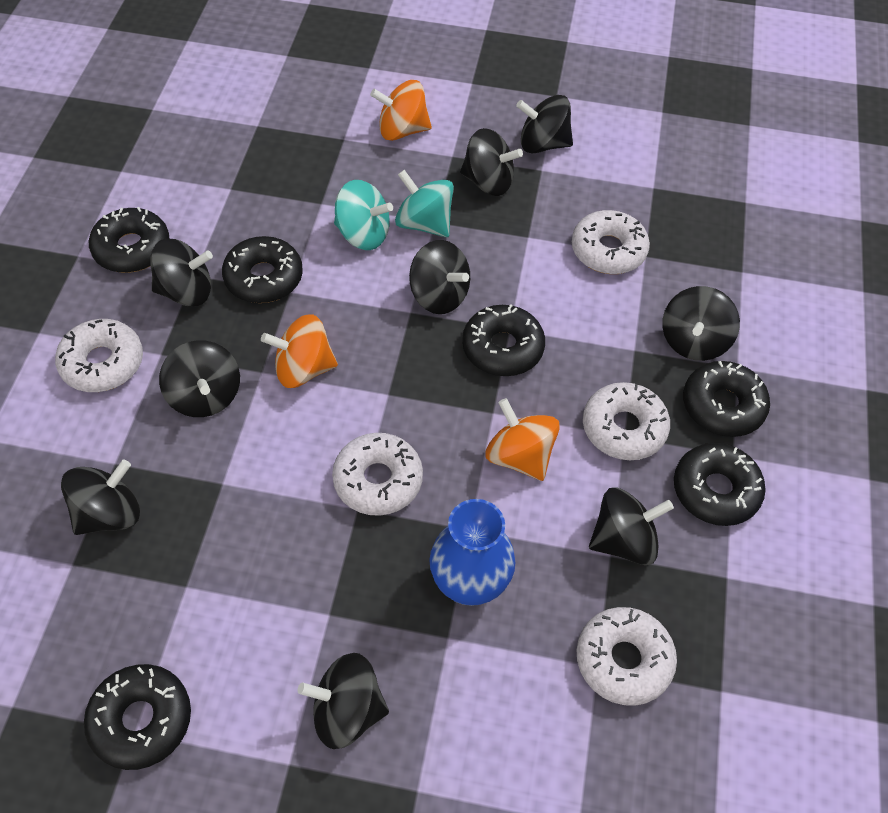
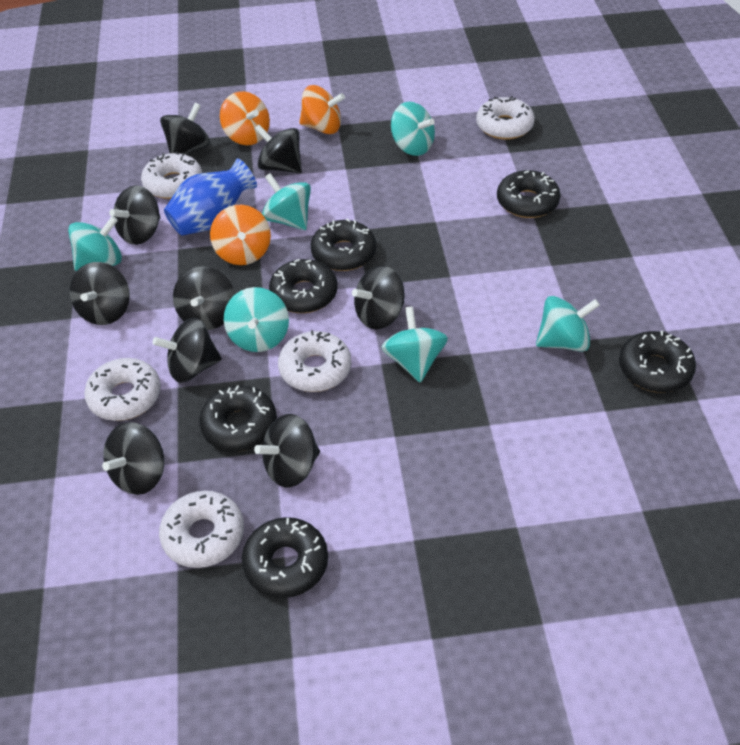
turquoise spinning top: 2 -> 6

